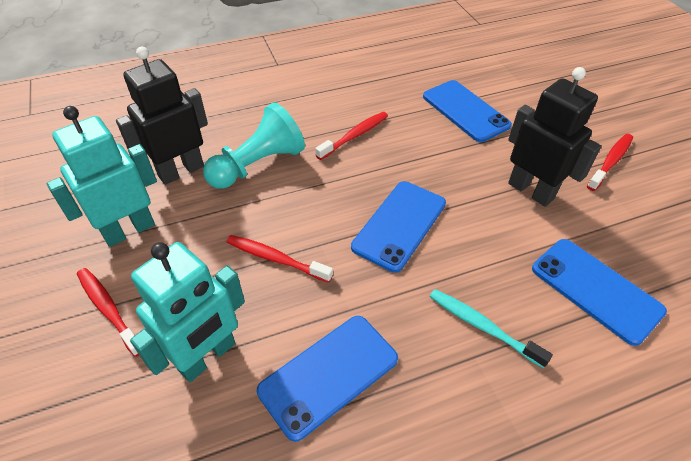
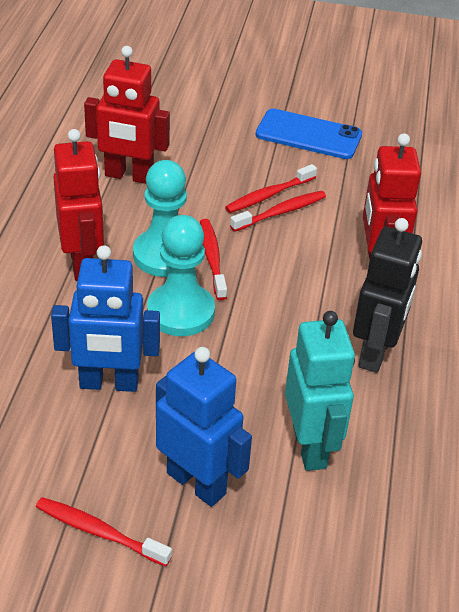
black robot: 2 -> 1
blue phone: 4 -> 1
blue robot: 0 -> 2
red robot: 0 -> 3
turquoise pawn: 1 -> 2
turquoise robot: 2 -> 1
turquoise toothbrush: 1 -> 0

